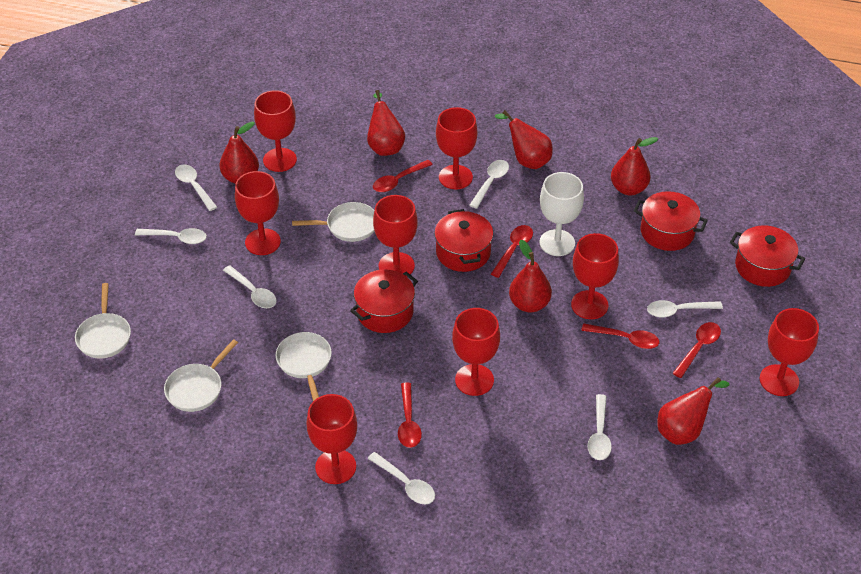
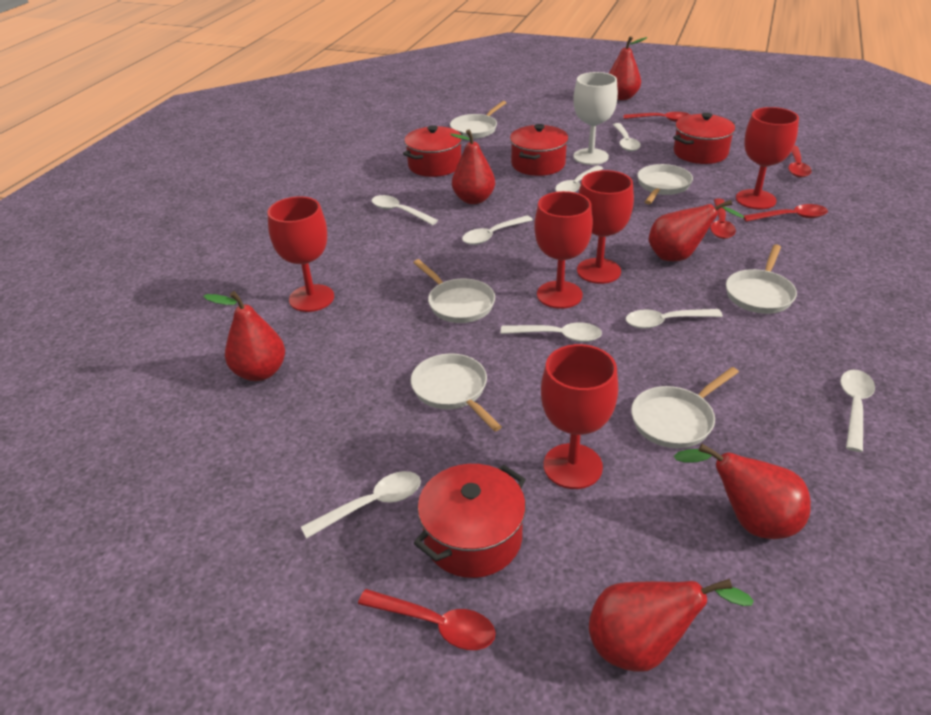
red goblet: 8 -> 5
white pan: 4 -> 6
white spoon: 7 -> 8

